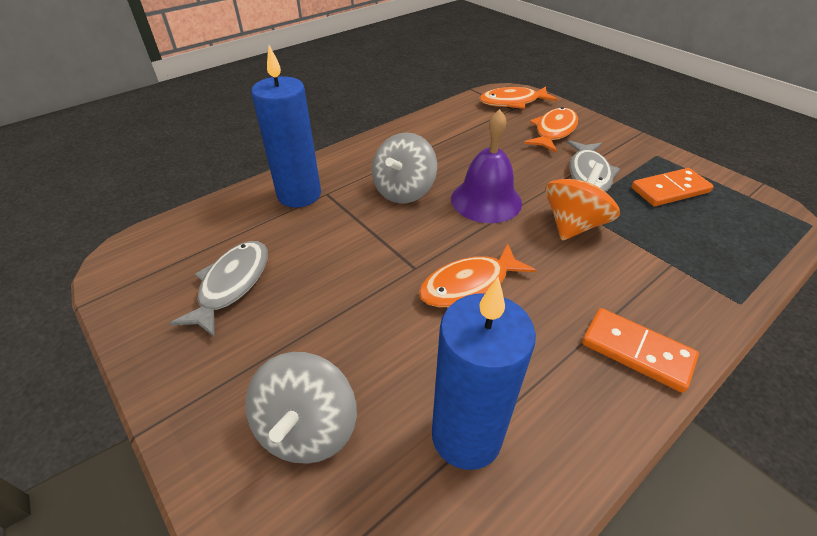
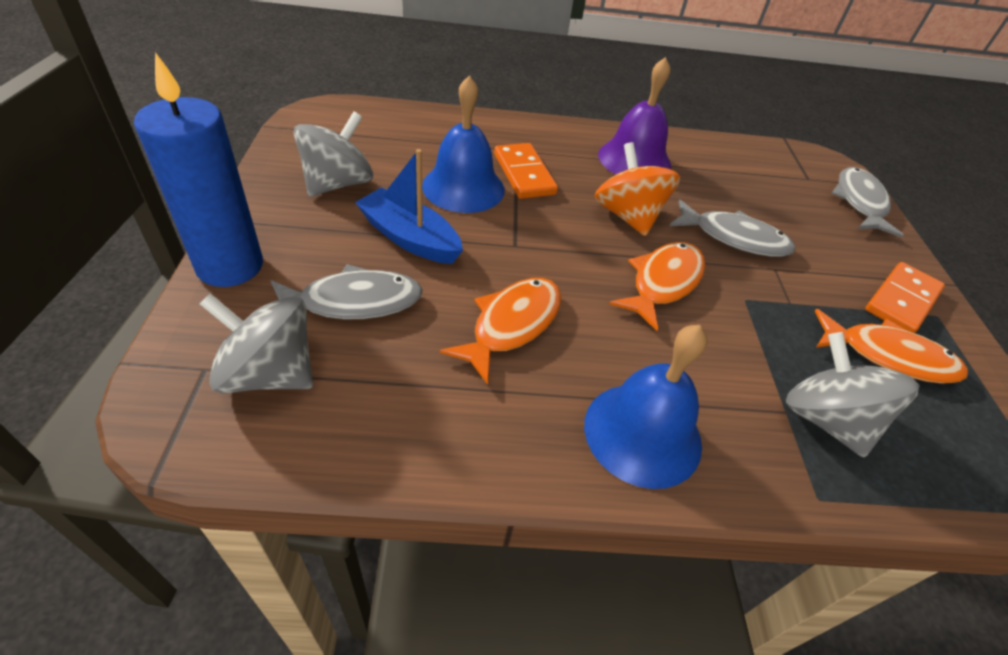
blue bell: 0 -> 2
blue boat: 0 -> 1
blue candle: 2 -> 1
grey fish: 2 -> 3
grey spinning top: 2 -> 3

